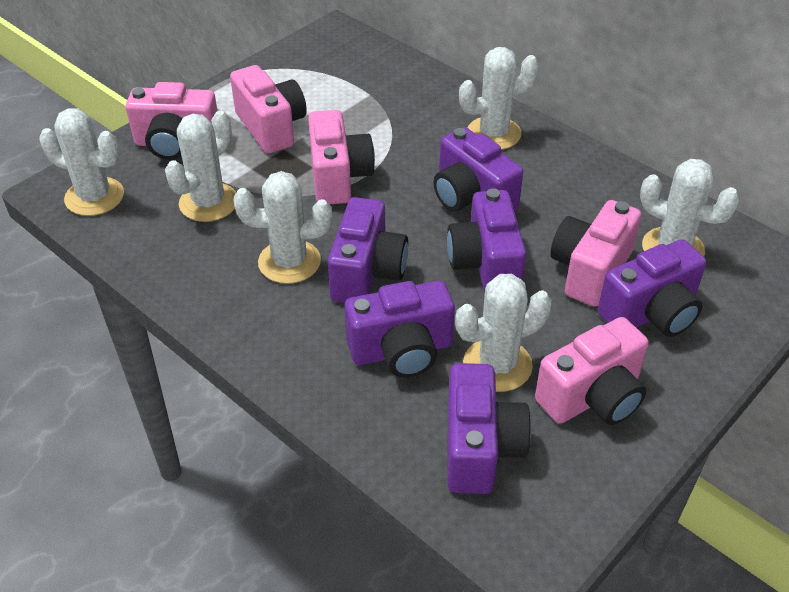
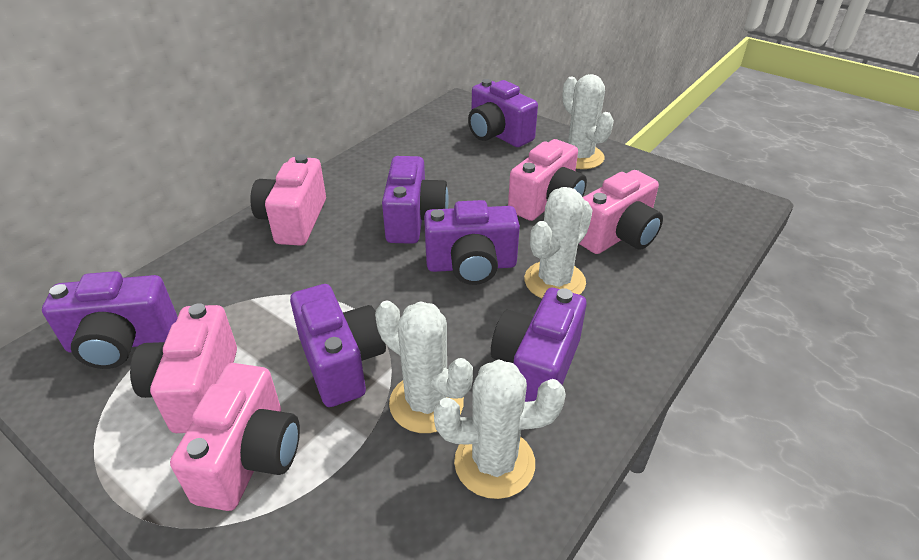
white cactus: 6 -> 4

